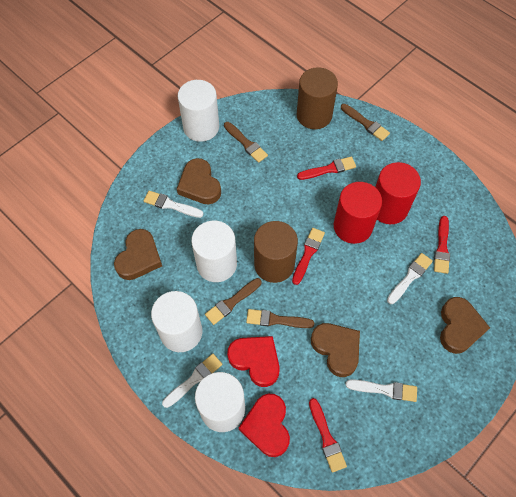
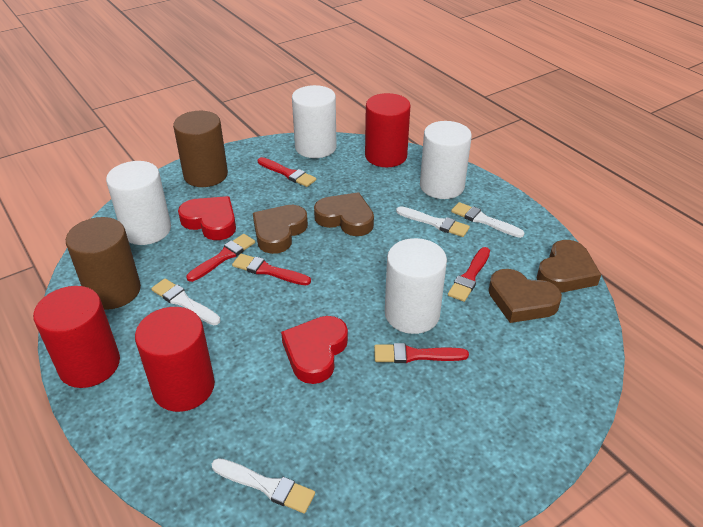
brown brush: 4 -> 0
red brush: 4 -> 5
red cylinder: 2 -> 3

